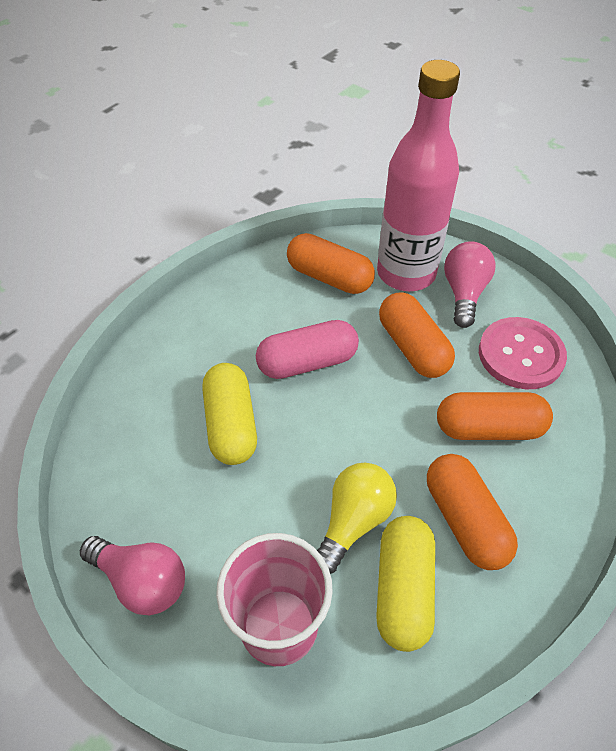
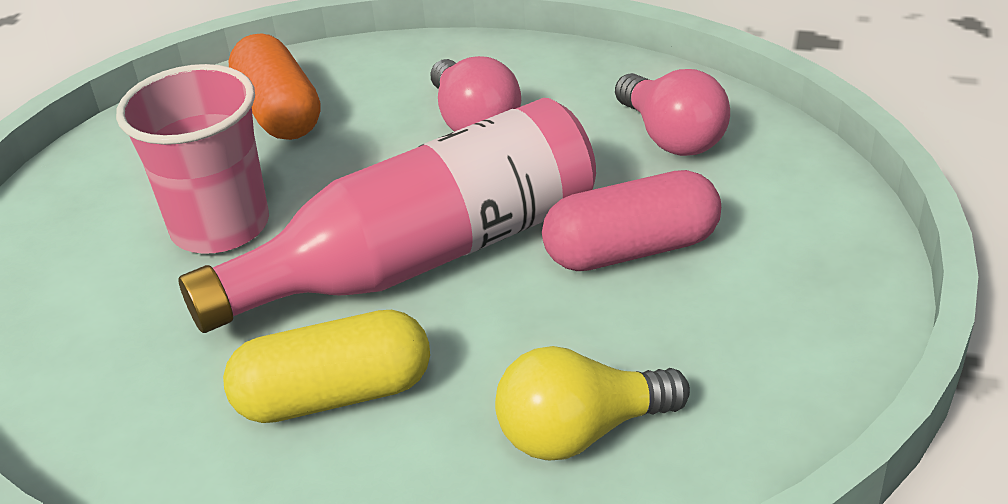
orange capsule: 4 -> 1
pink button: 1 -> 0
yellow capsule: 2 -> 1

